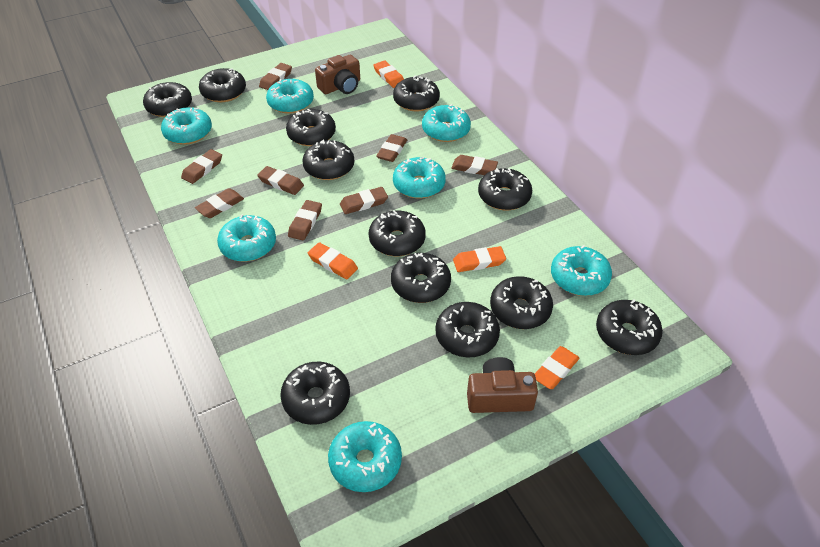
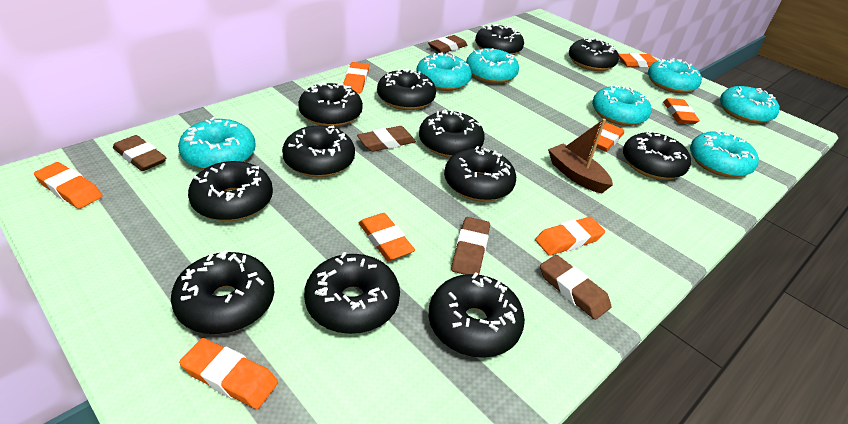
brown boat: 0 -> 1
brown camera: 2 -> 0
brown eraser: 8 -> 5
orange eraser: 4 -> 8

